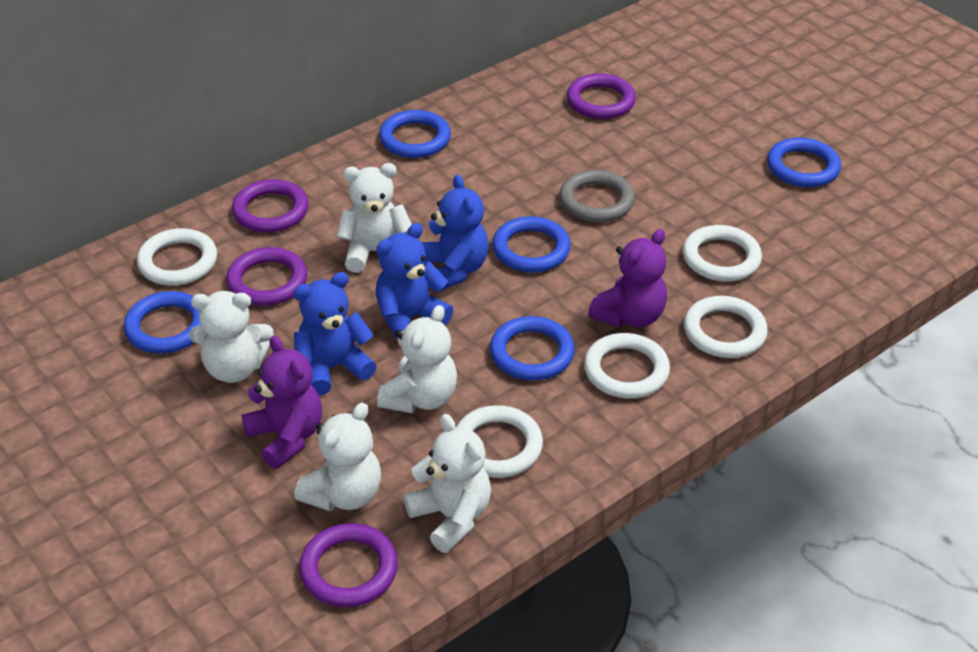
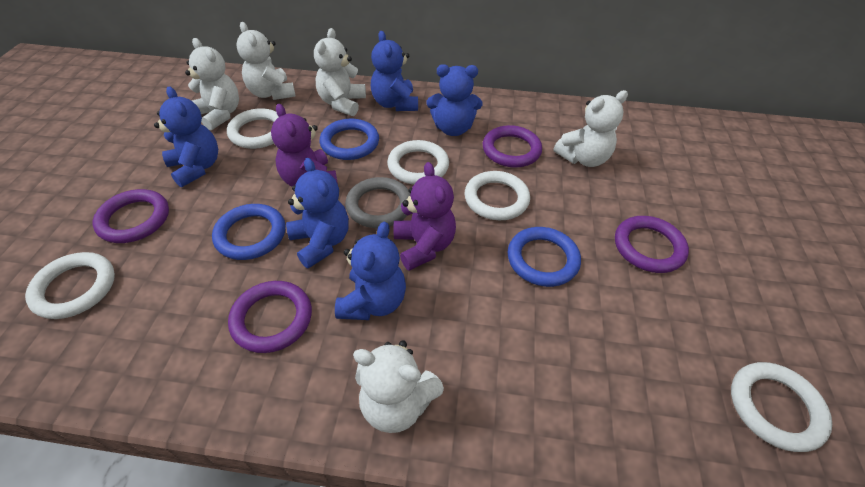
blue ring: 5 -> 3
blue teddy bear: 3 -> 5

